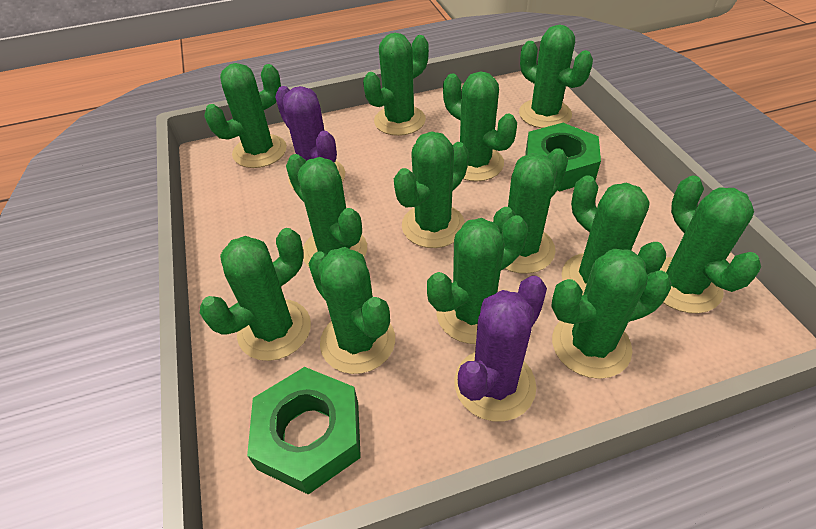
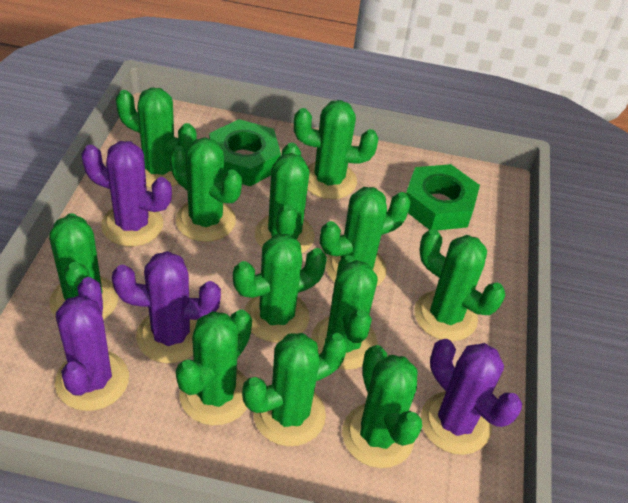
green cactus: 13 -> 12
purple cactus: 2 -> 4

